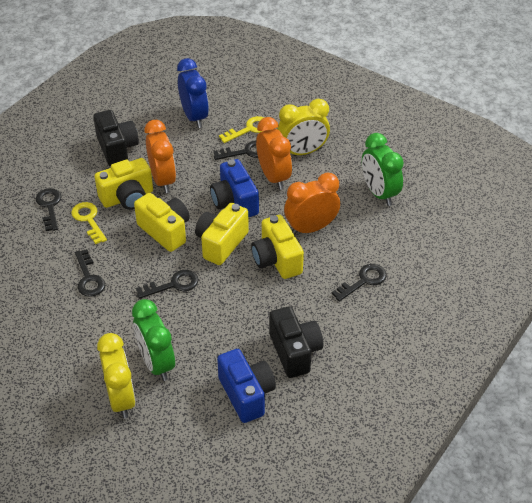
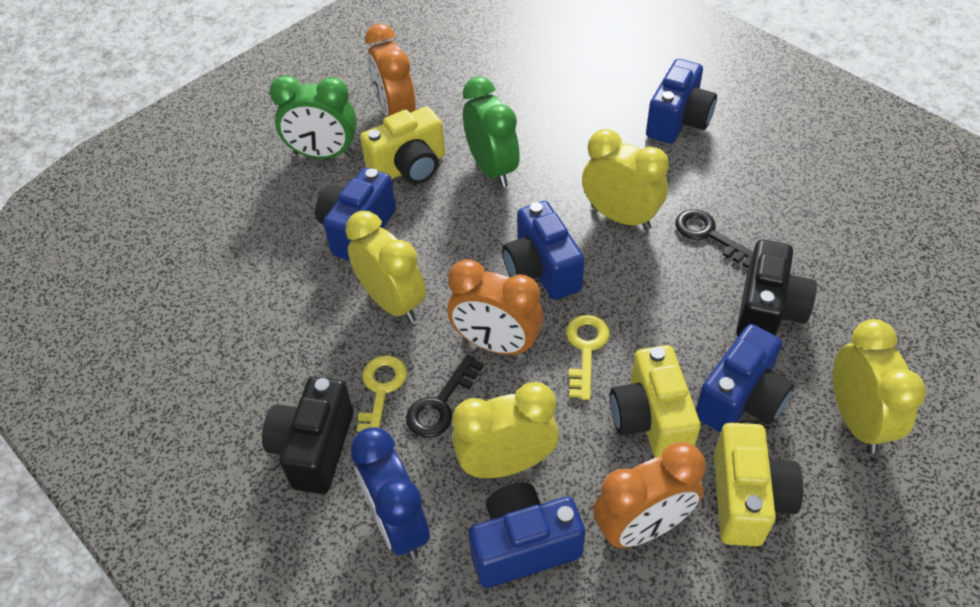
black key: 5 -> 2
blue camera: 2 -> 5
yellow camera: 4 -> 3
yellow clock: 2 -> 4

